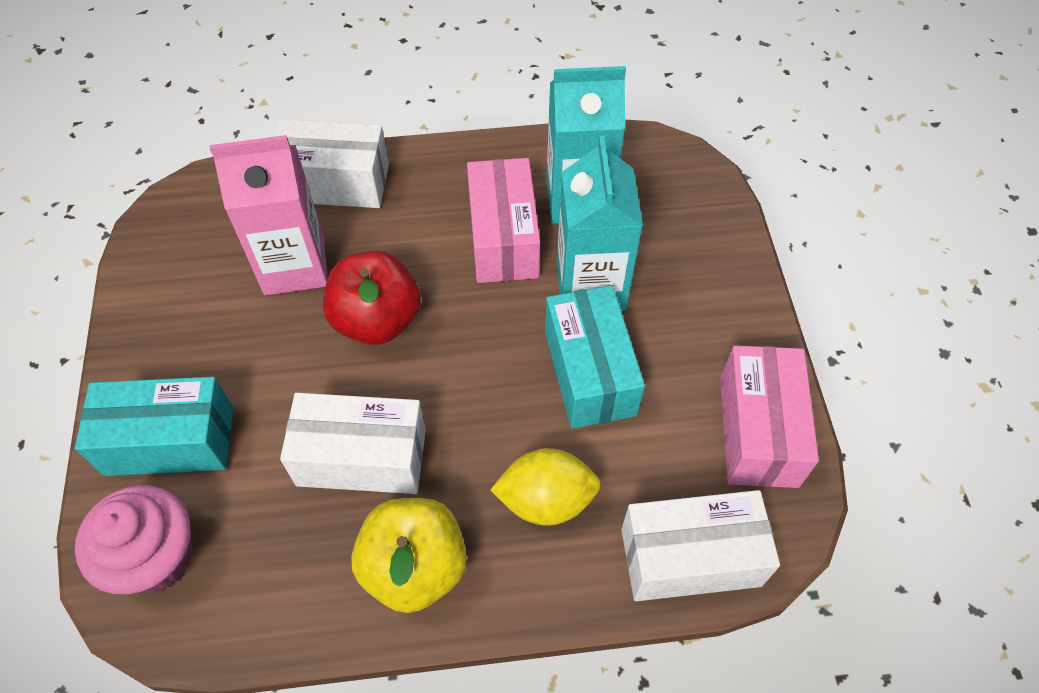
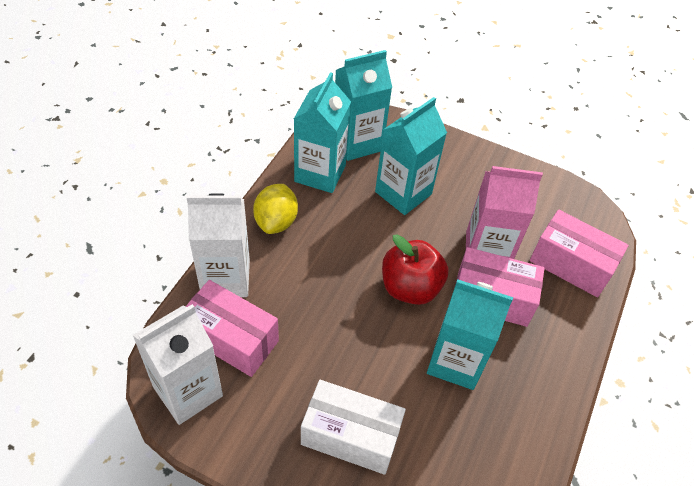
pink box: 2 -> 3
pink cupcake: 1 -> 0
turquoise box: 2 -> 0
turquoise carton: 2 -> 4
white box: 3 -> 1
white carton: 0 -> 2
yellow apple: 1 -> 0

